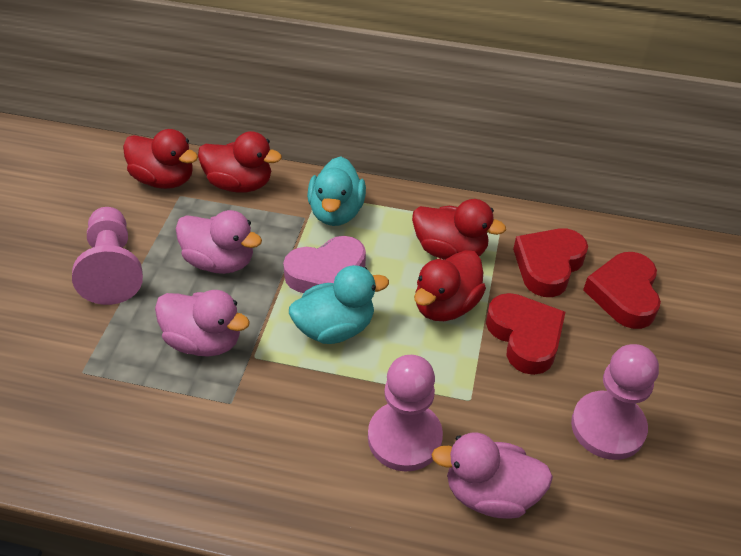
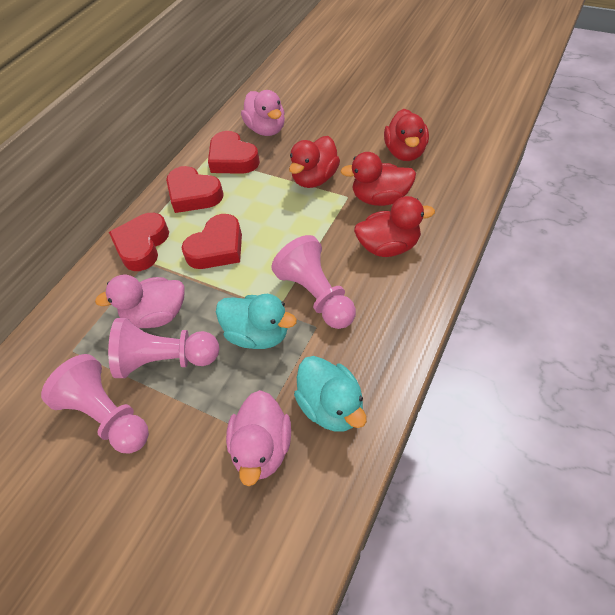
pink heart: 1 -> 0
red heart: 3 -> 4

